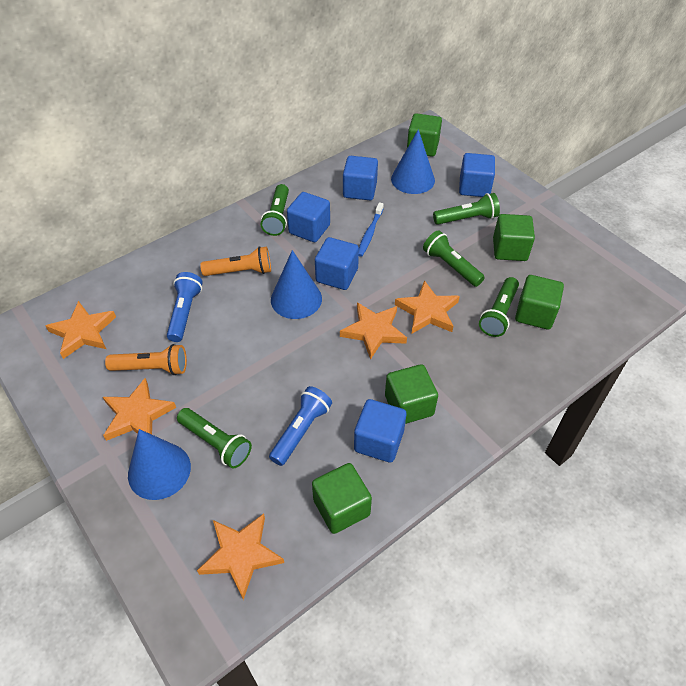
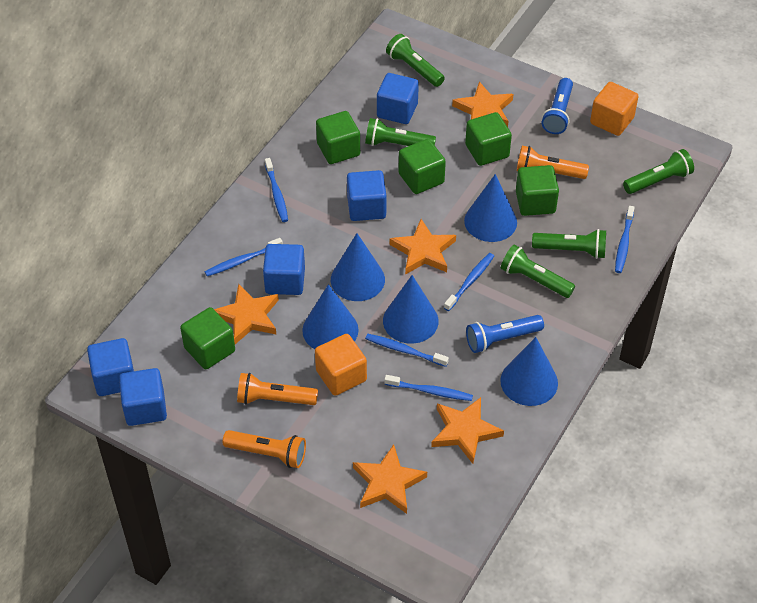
blue cone: 3 -> 5
blue toothbrush: 1 -> 6
orange cube: 0 -> 2
orange flashlight: 2 -> 3

